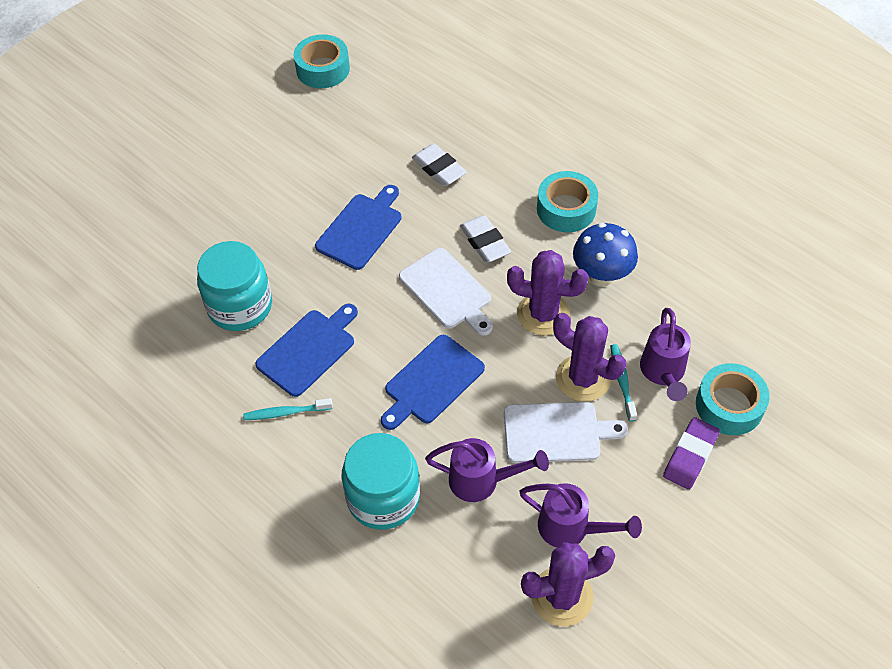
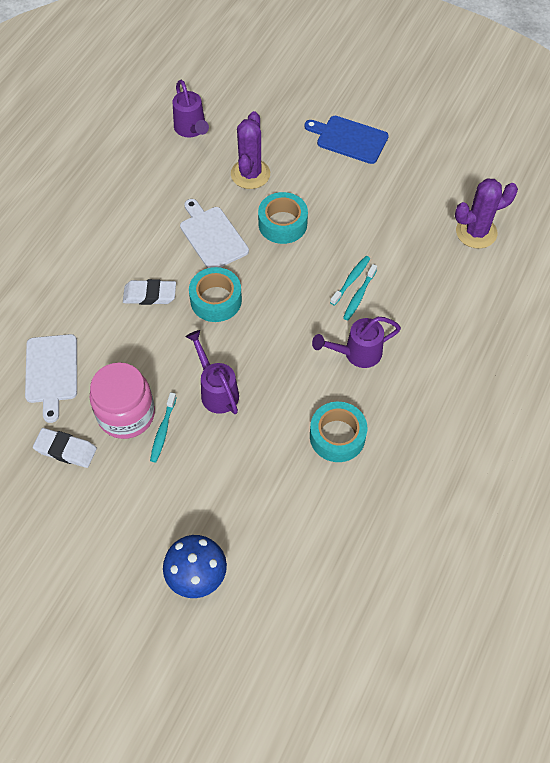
blue cutting board: 3 -> 1
pink jar: 0 -> 1
purple cactus: 3 -> 2
purple eraser: 1 -> 0
turquoise jar: 2 -> 0
turquoise toothbrush: 2 -> 3

